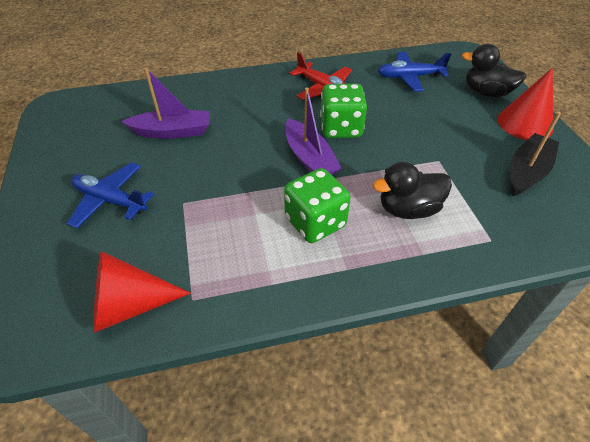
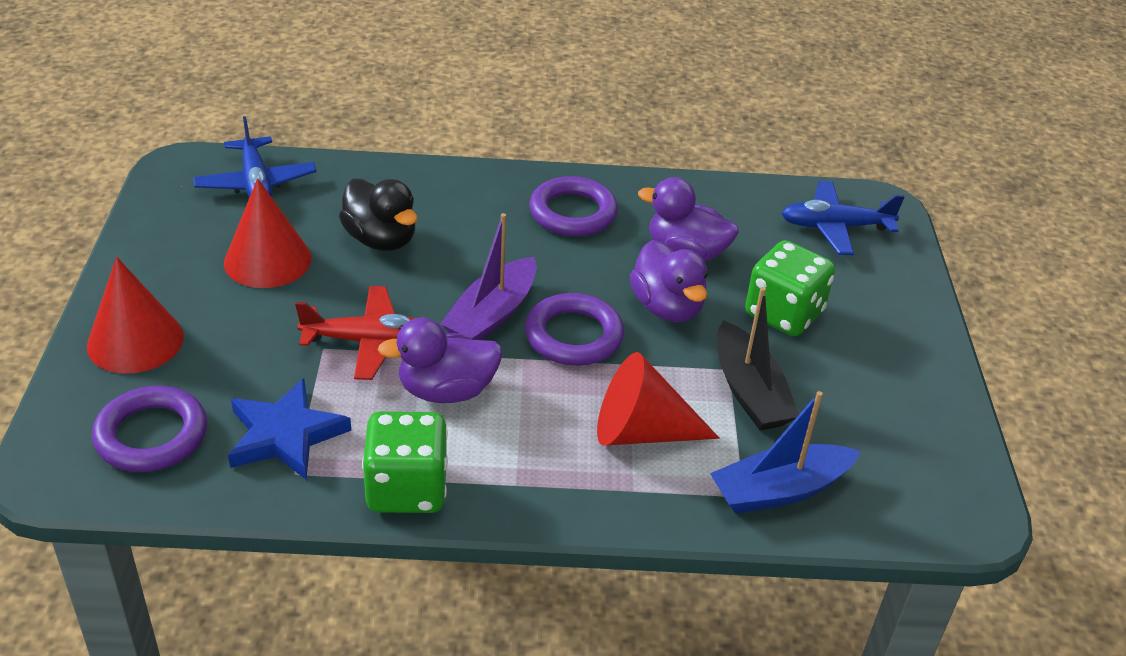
black duck: 2 -> 1
blue boat: 0 -> 1
blue star: 0 -> 1
purple boat: 2 -> 1
purple duck: 0 -> 3
purple ring: 0 -> 3
red cone: 2 -> 3

